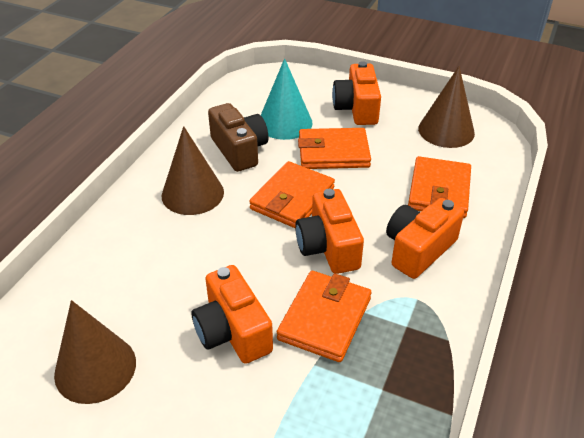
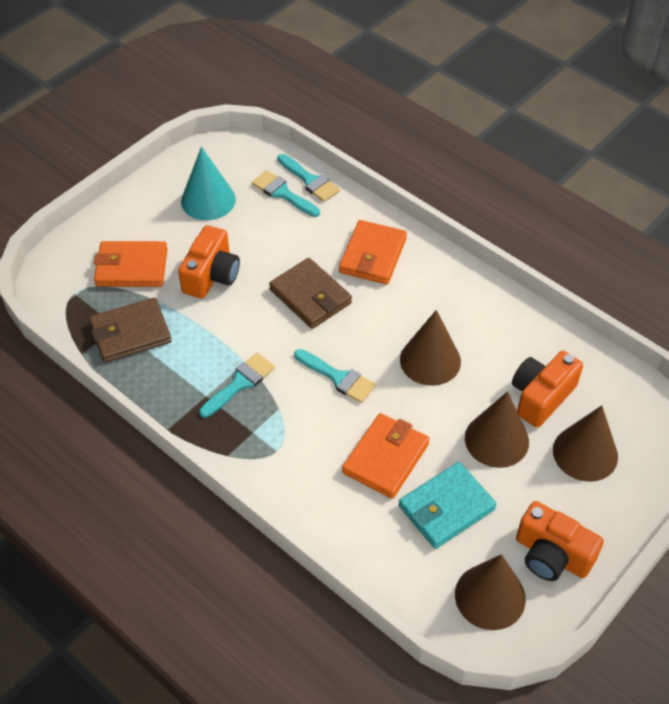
brown camera: 1 -> 0
brown cone: 3 -> 4
brown wallet: 0 -> 2
orange camera: 4 -> 3
orange wallet: 4 -> 3
turquoise brush: 0 -> 4
turquoise wallet: 0 -> 1

